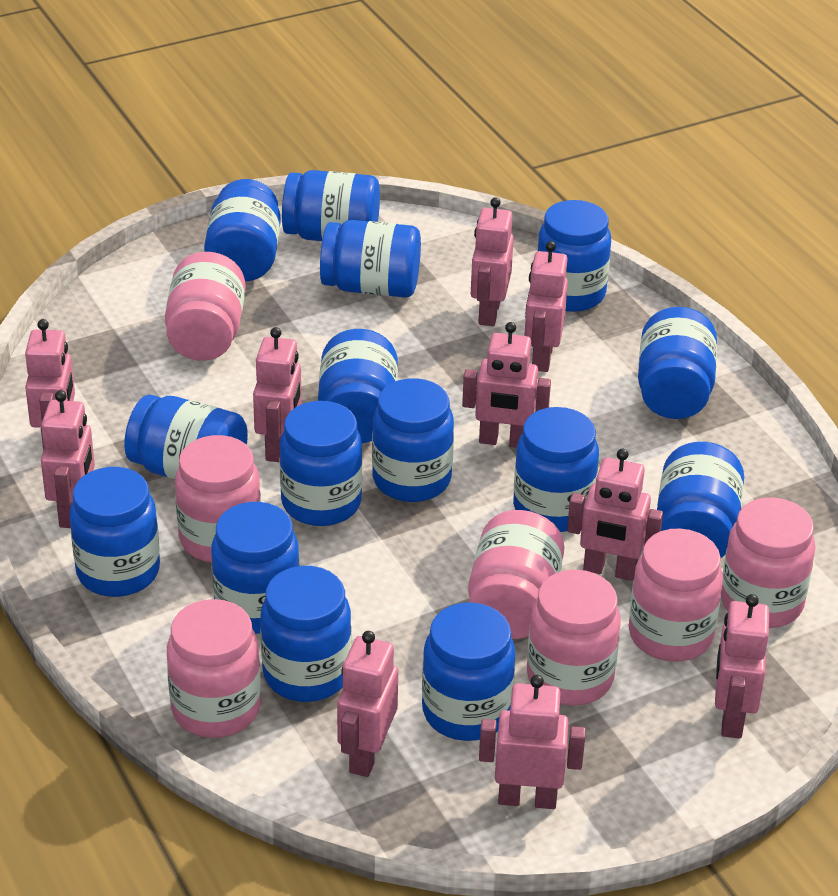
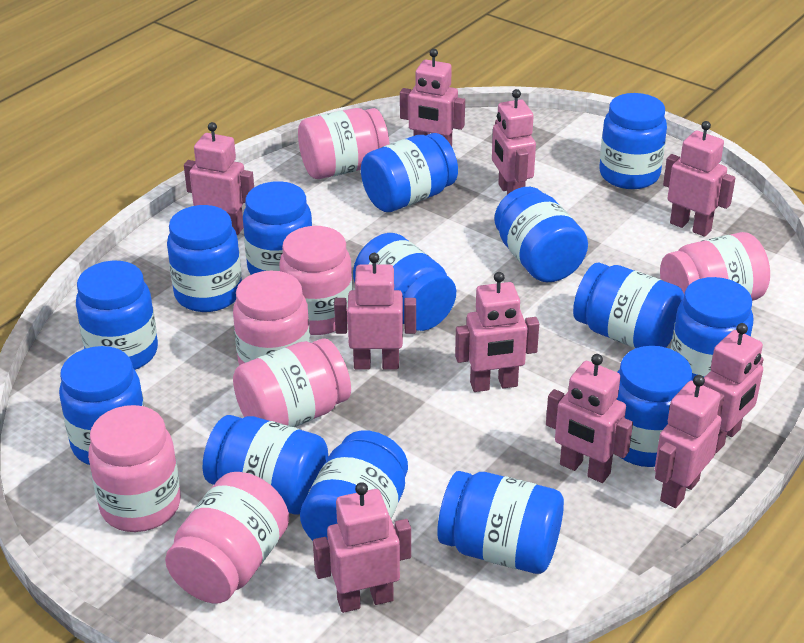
blue jar: 15 -> 14

